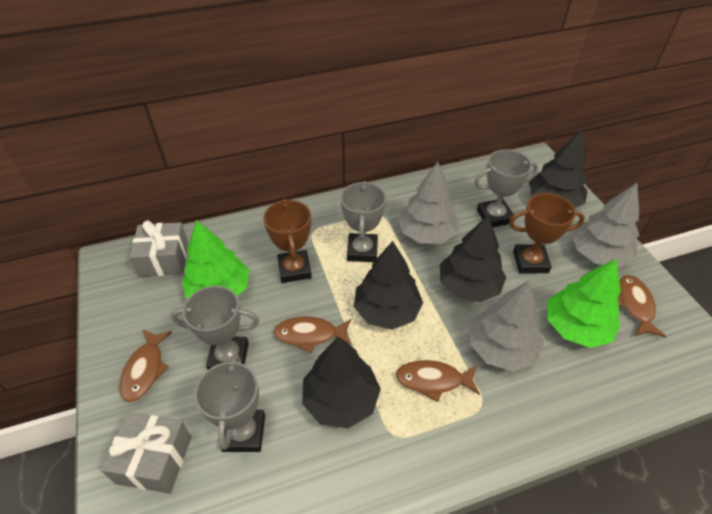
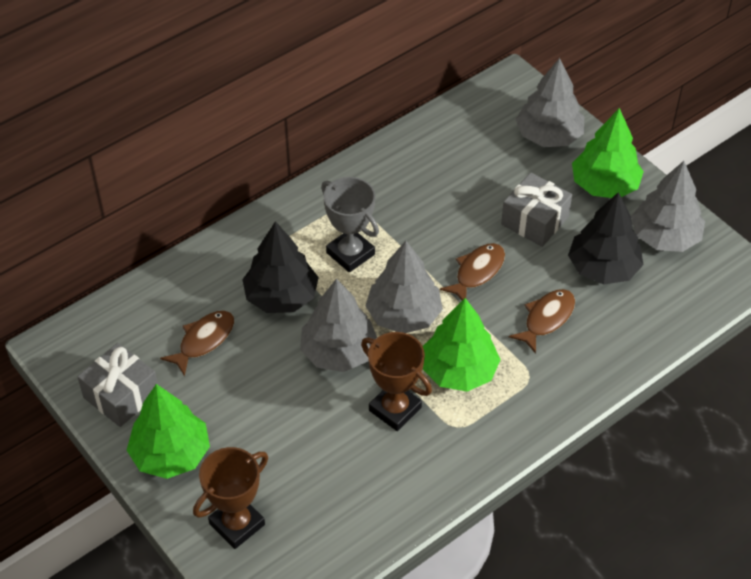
black tree: 4 -> 2
brown fish: 4 -> 3
green tree: 2 -> 3
grey tree: 3 -> 4
grey trophy: 4 -> 1

